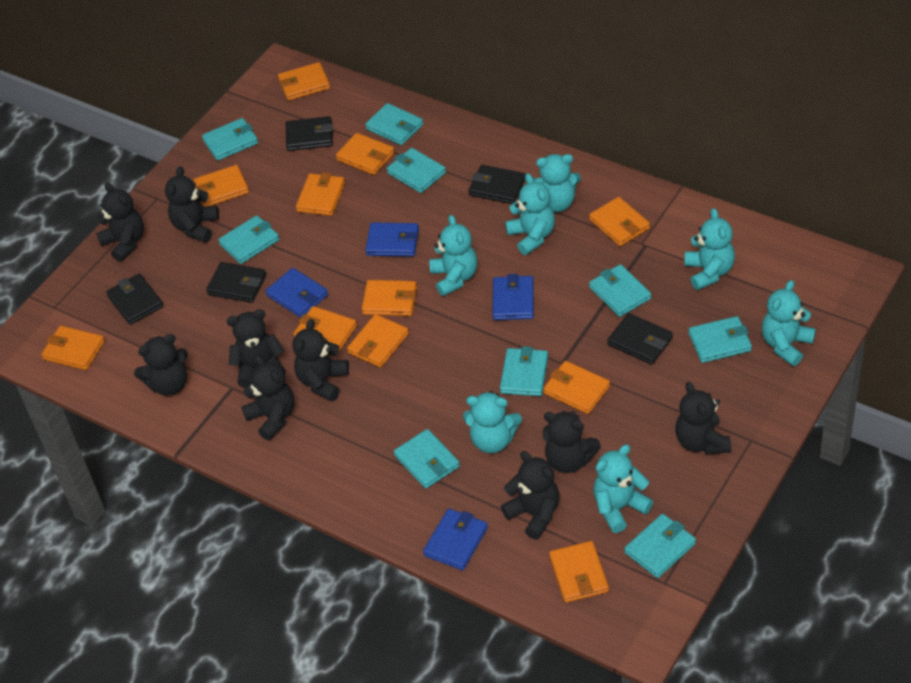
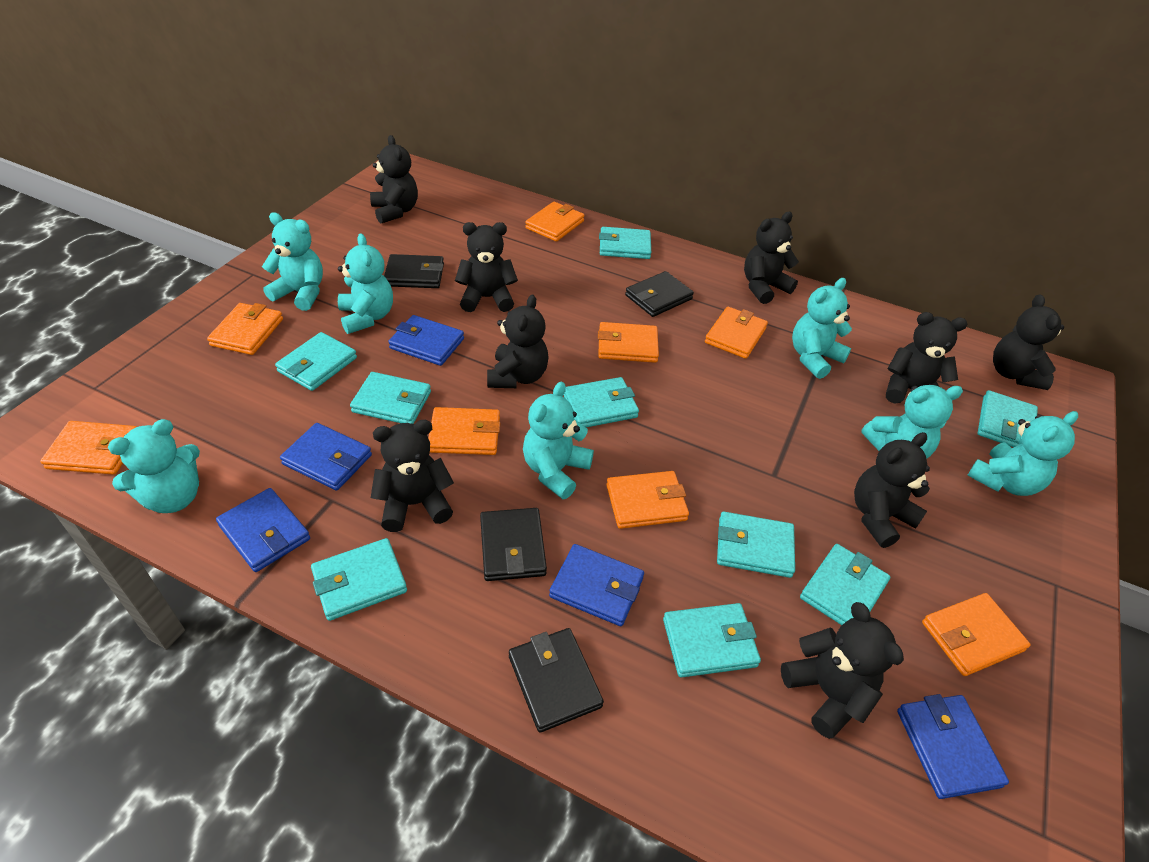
black wallet: 5 -> 4
blue wallet: 4 -> 5
orange wallet: 11 -> 8

